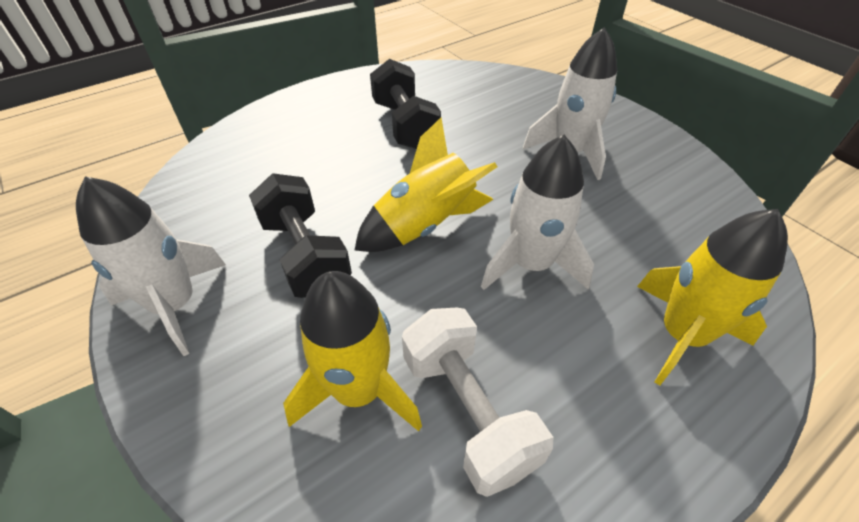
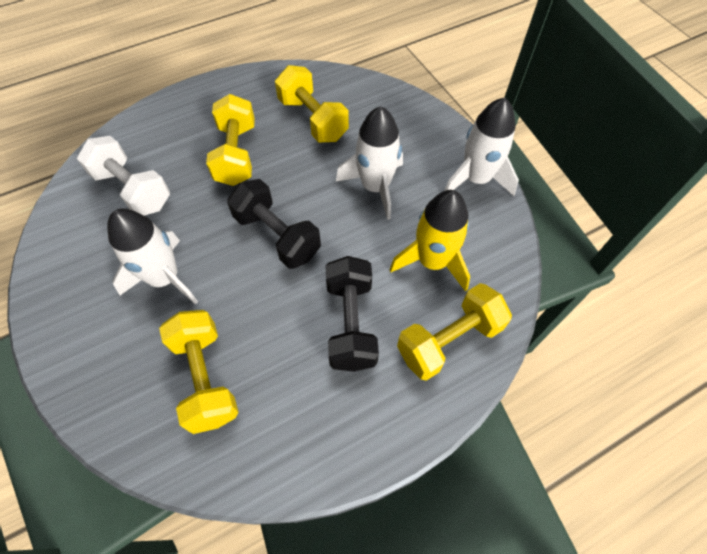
yellow dumbbell: 0 -> 4
yellow rocket: 3 -> 1

